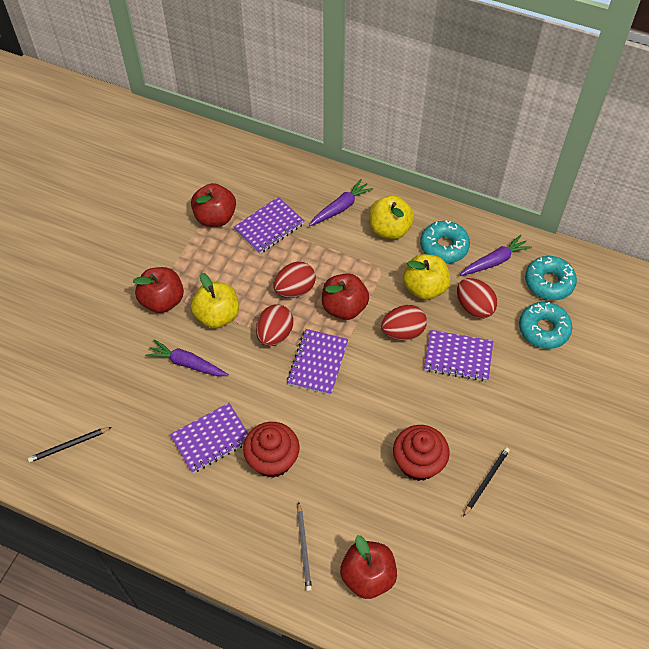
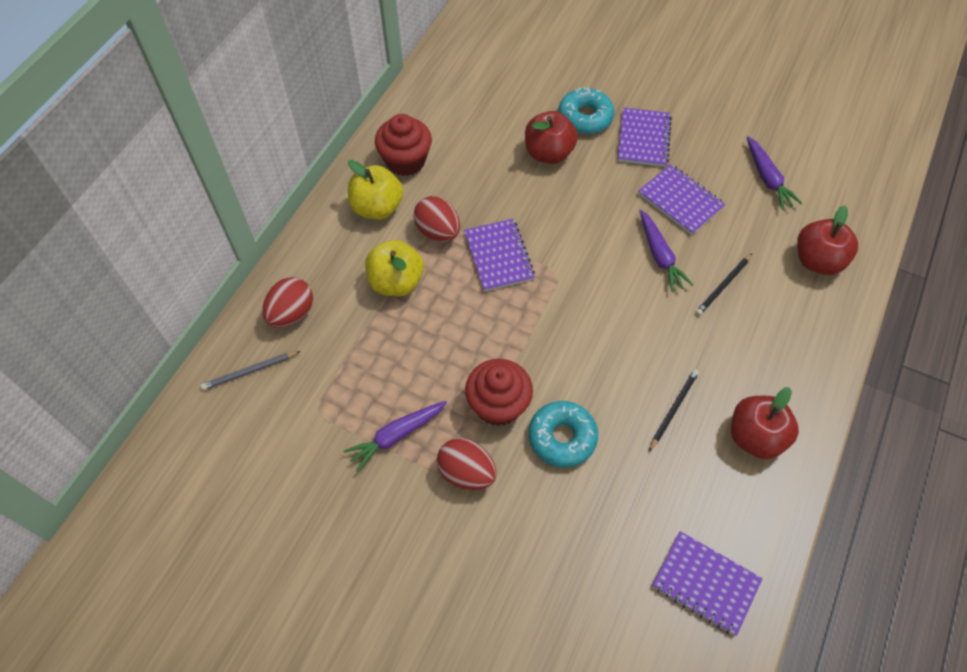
red apple: 4 -> 3
red egg: 4 -> 3
turquoise donut: 3 -> 2
yellow apple: 3 -> 2

